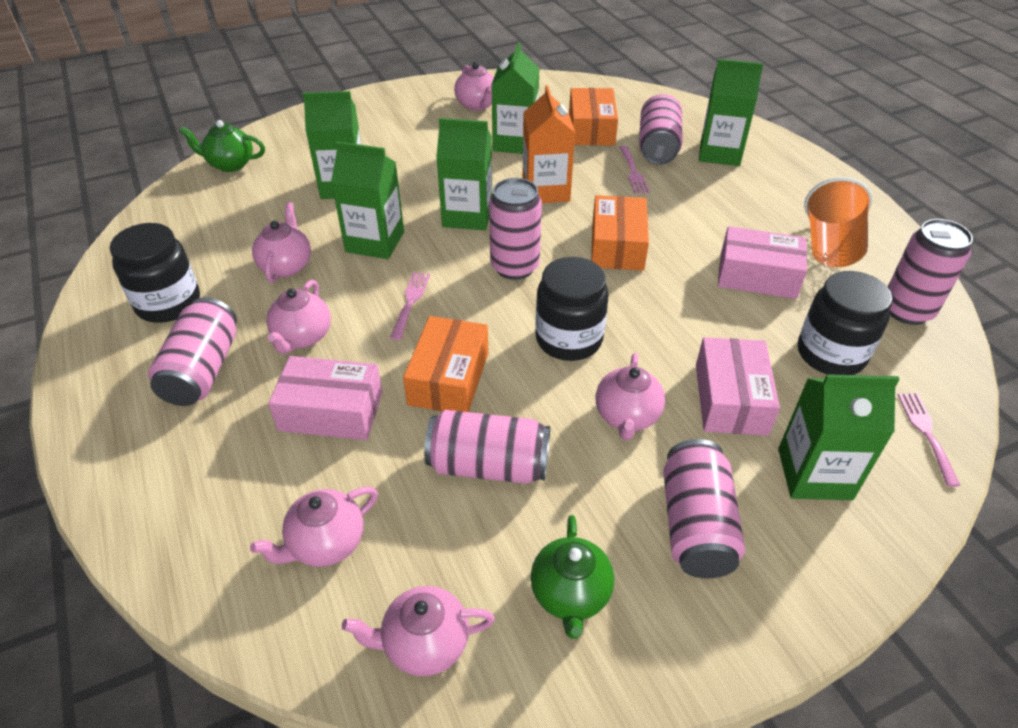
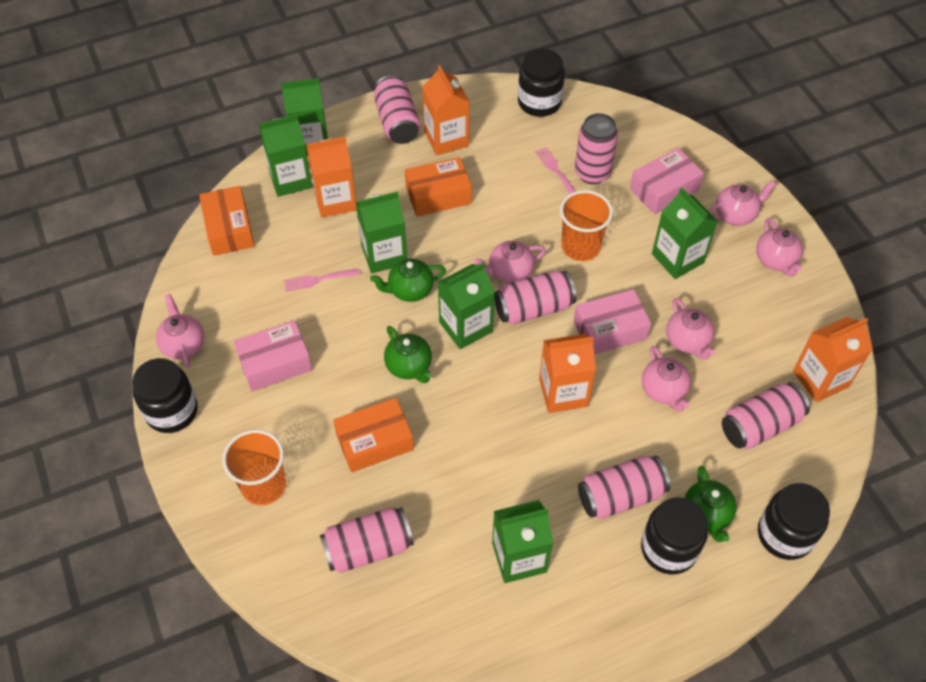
black jar: 3 -> 4
green teapot: 2 -> 3
orange carton: 1 -> 4
orange cup: 1 -> 2
pink fork: 3 -> 2

